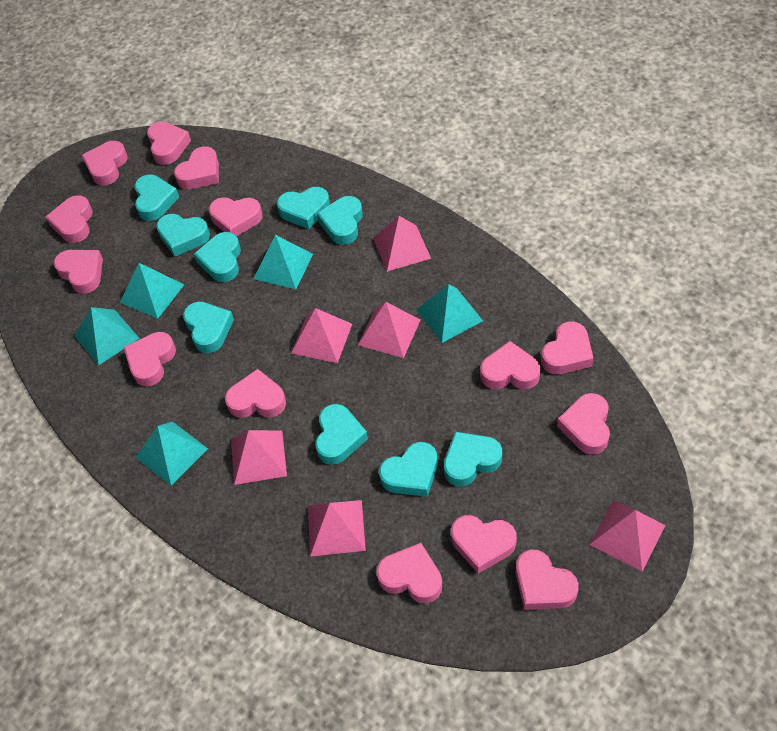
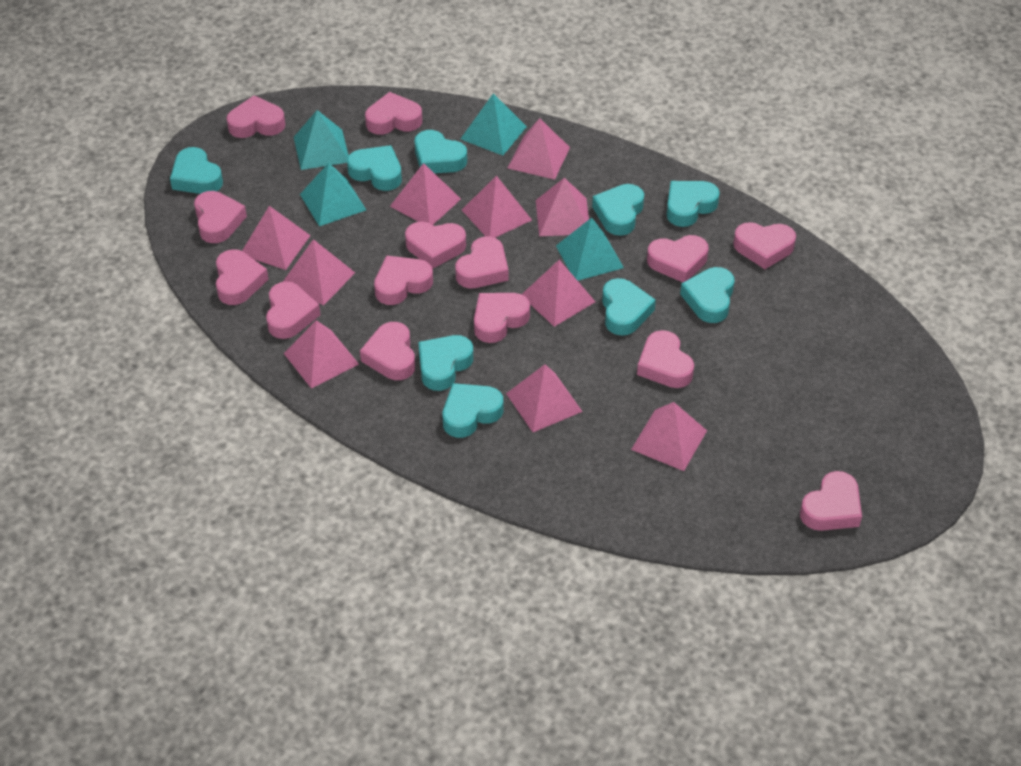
pink pyramid: 6 -> 10
turquoise pyramid: 5 -> 4

